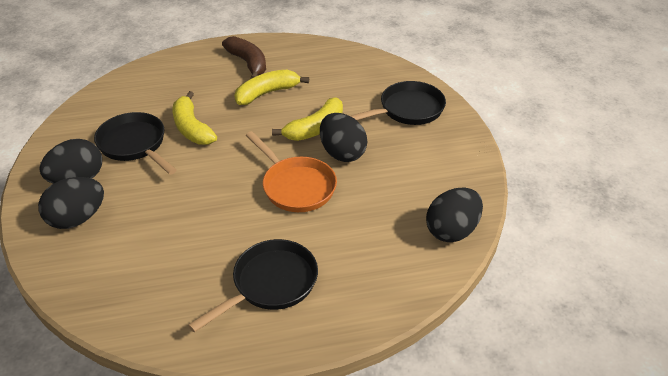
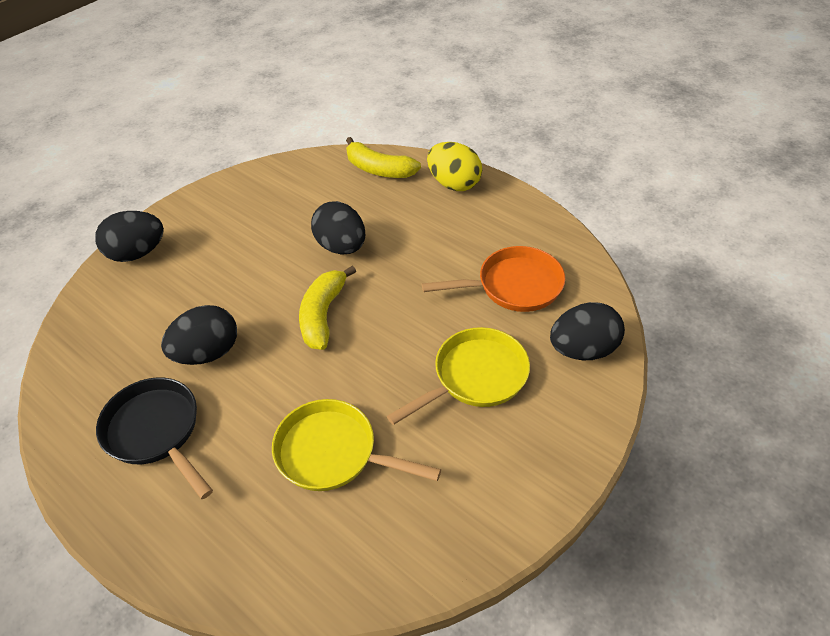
black pan: 3 -> 1
brown banana: 1 -> 0
yellow banana: 3 -> 2
yellow egg: 0 -> 1
yellow pan: 0 -> 2

